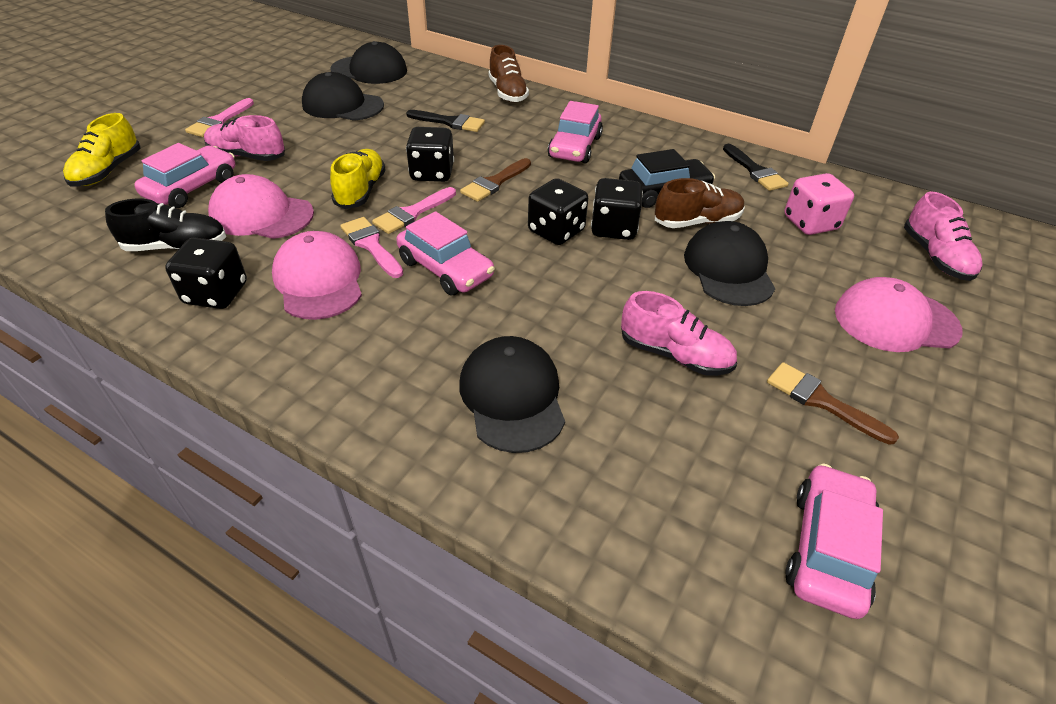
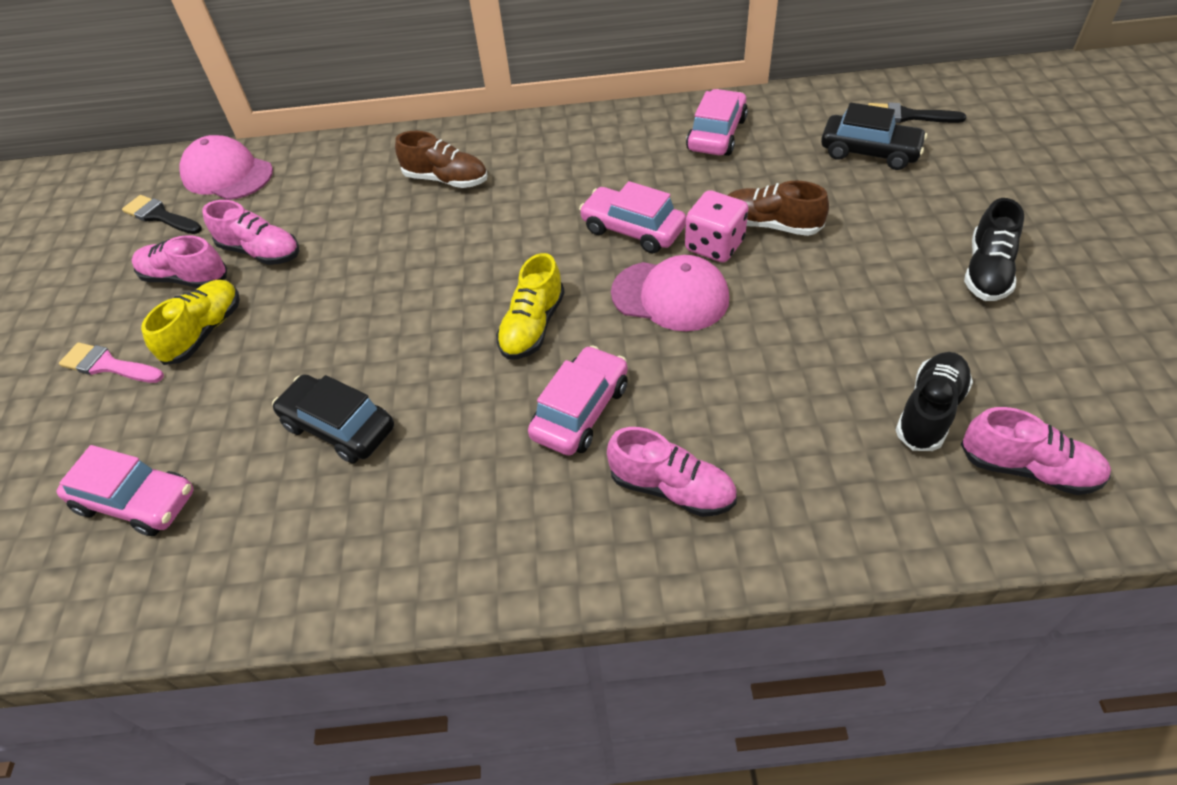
black cap: 4 -> 0
black car: 1 -> 2
black dice: 4 -> 0
black shoe: 1 -> 2
brown brush: 2 -> 0
pink brush: 3 -> 1
pink cap: 3 -> 2
pink shoe: 3 -> 4

